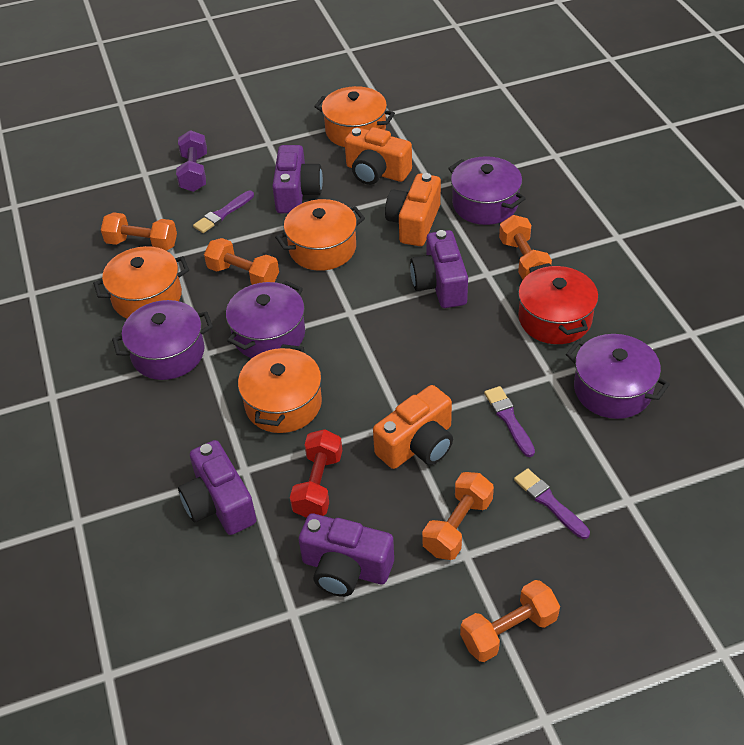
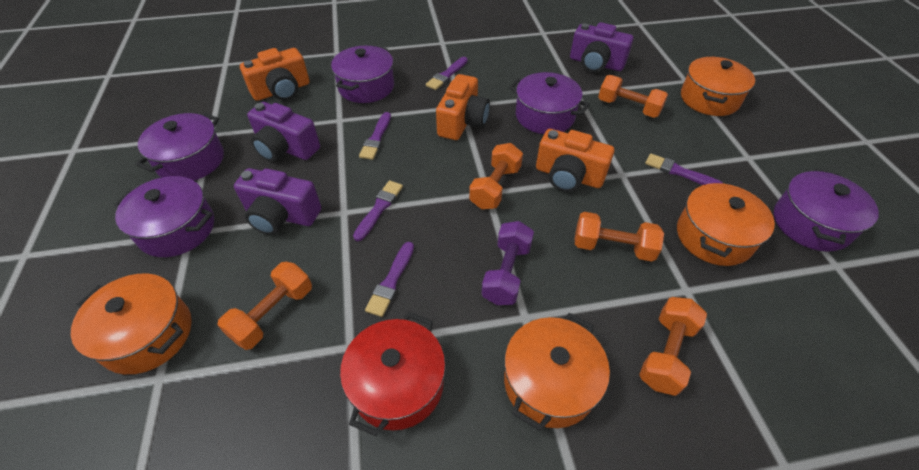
purple brush: 3 -> 5
purple camera: 4 -> 3
purple pot: 4 -> 5
red dumbbell: 1 -> 0

